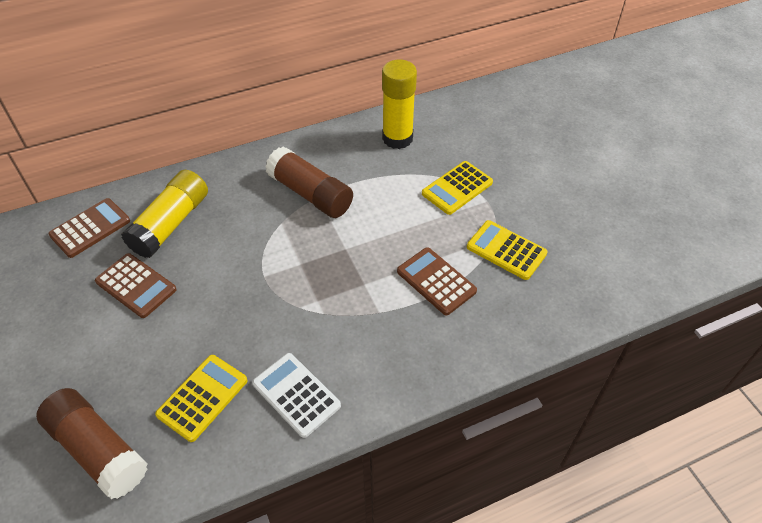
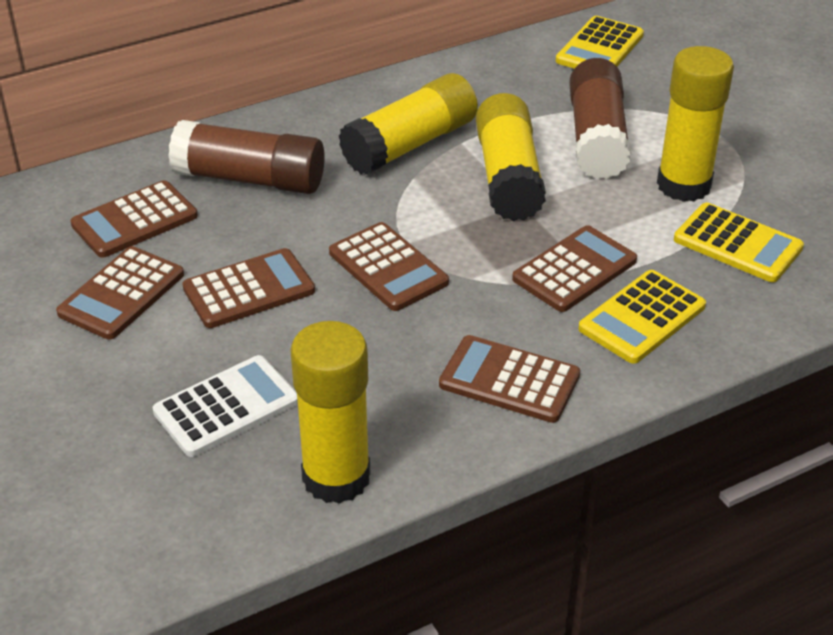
brown calculator: 3 -> 6
yellow glue stick: 2 -> 4

